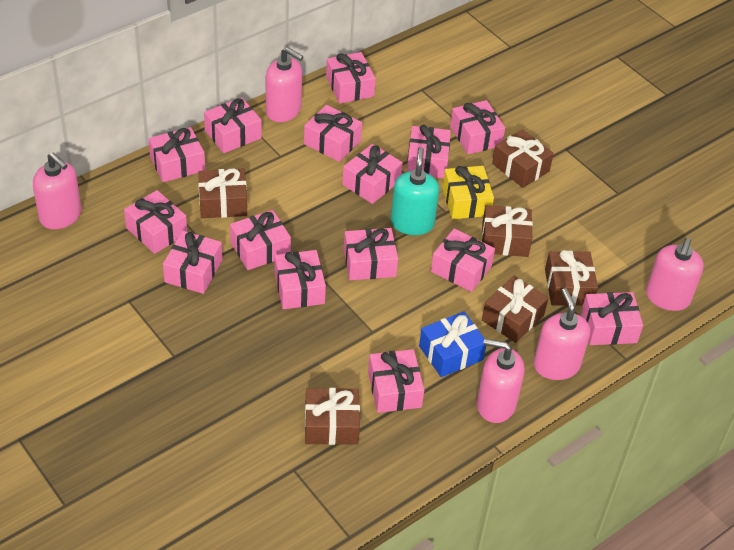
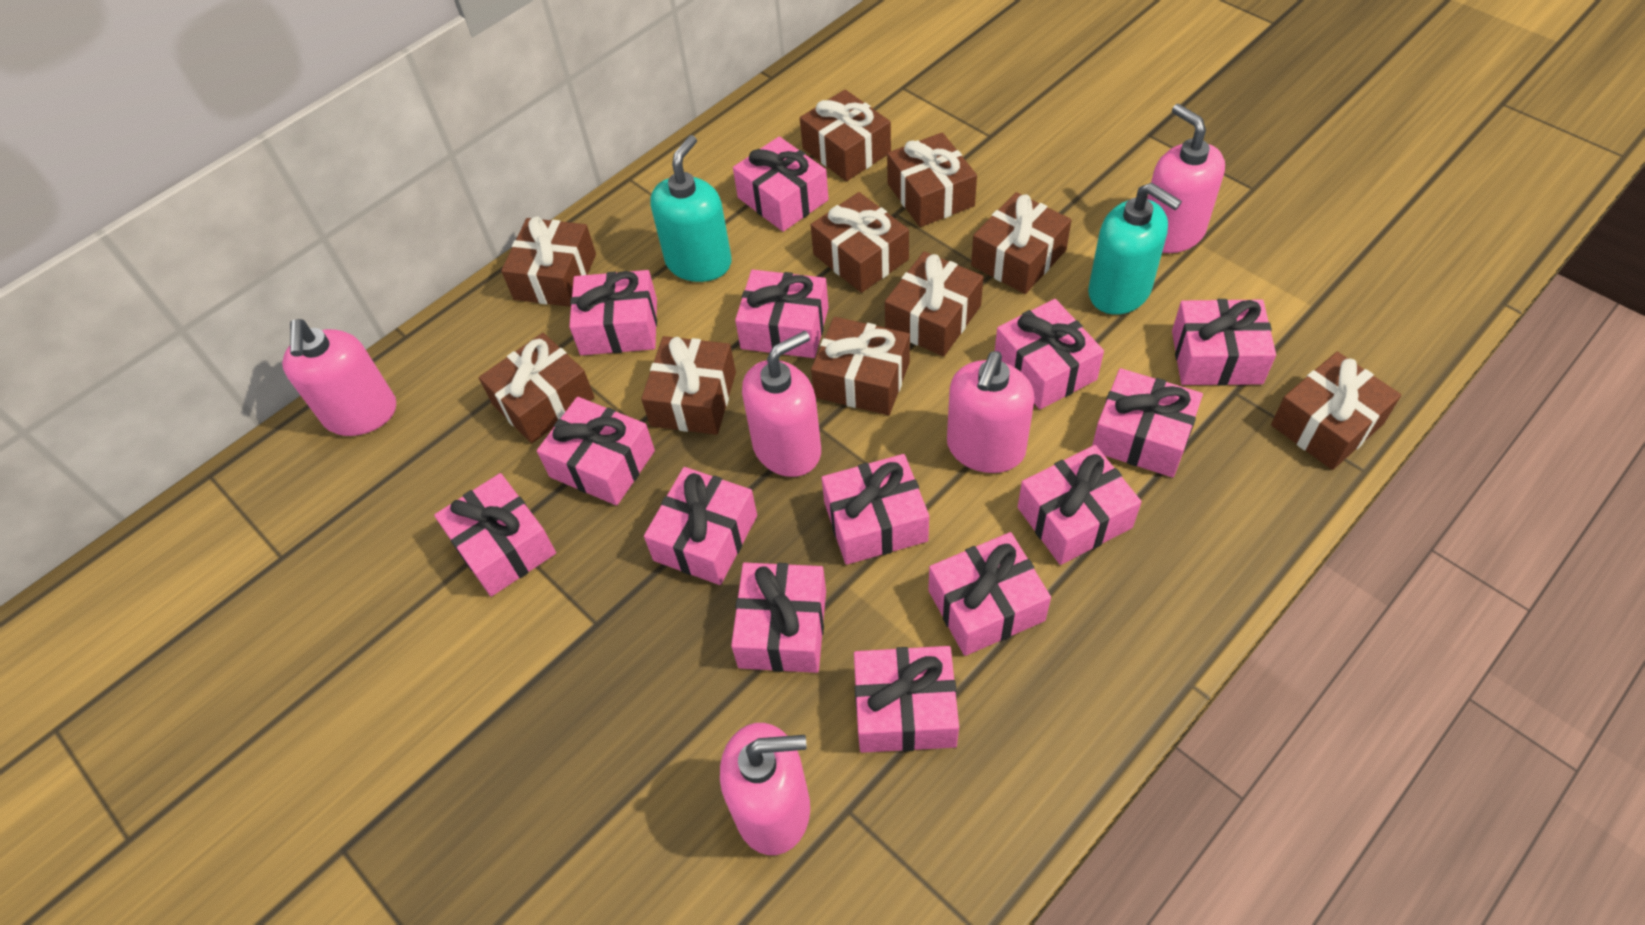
blue gift: 1 -> 0
brown gift: 6 -> 10
pink gift: 15 -> 14
turquoise soap dispenser: 1 -> 2
yellow gift: 1 -> 0

